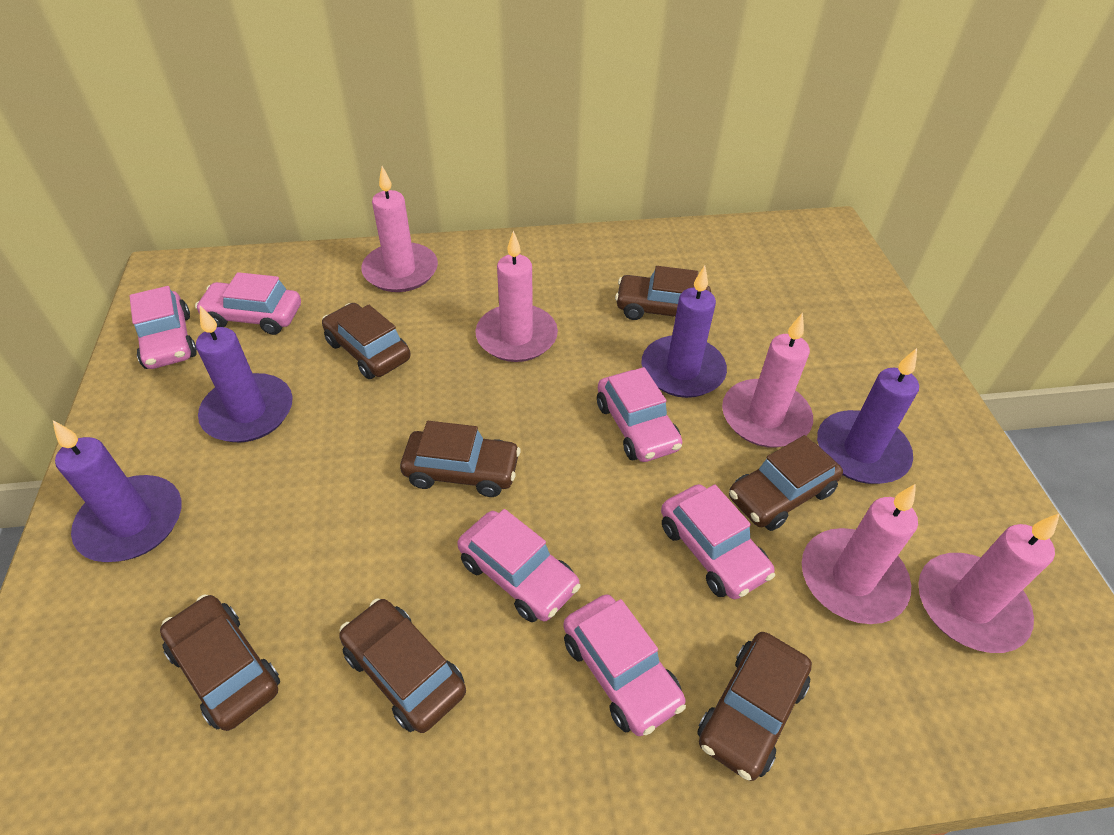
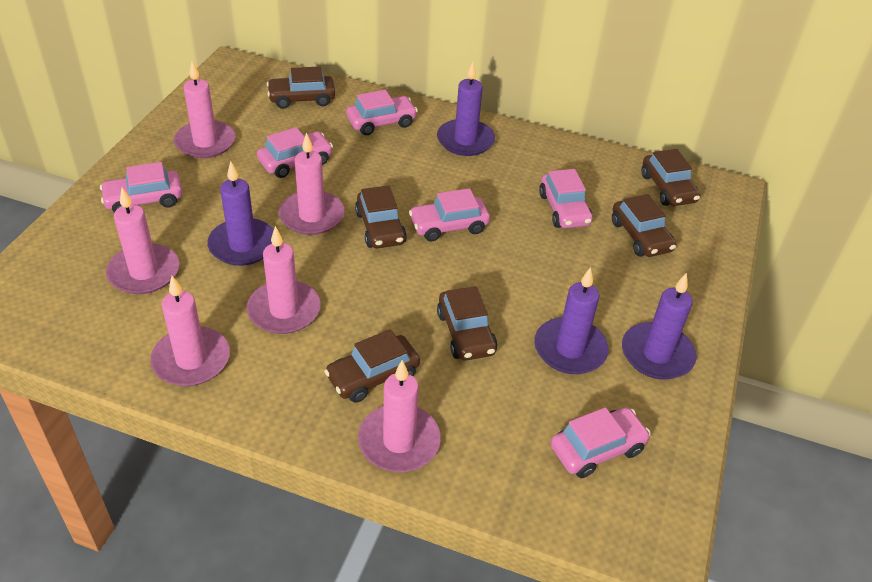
brown car: 7 -> 6
pink candle: 5 -> 6

